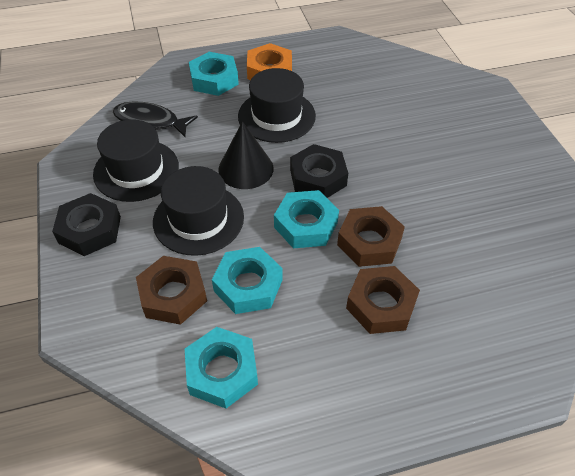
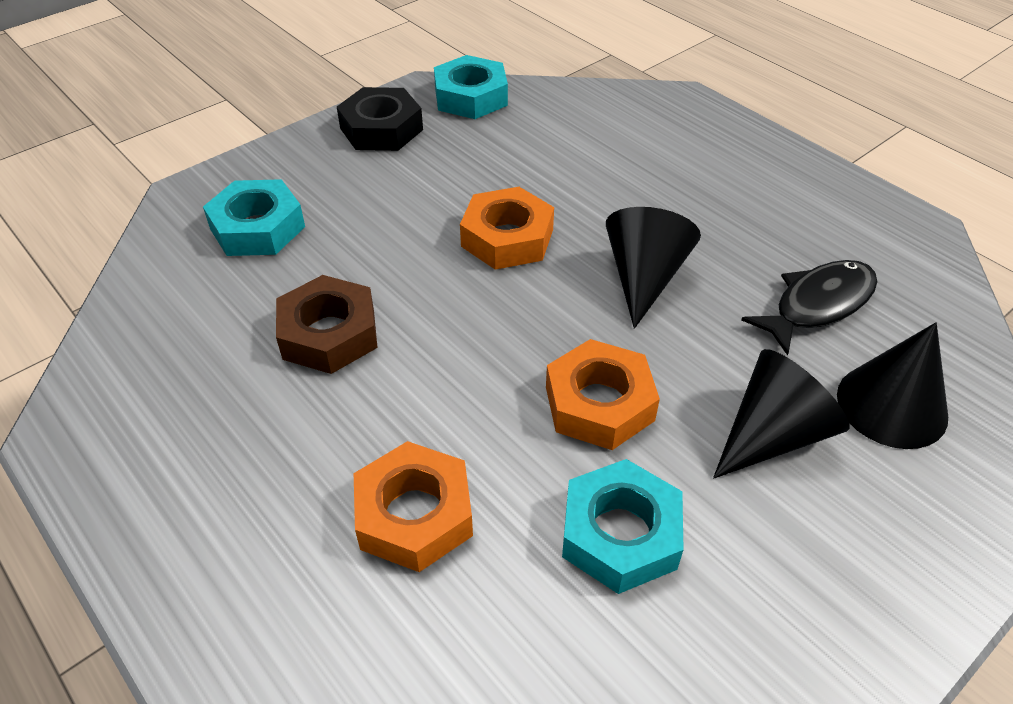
black cone: 1 -> 3
black hat: 3 -> 0
black nut: 2 -> 1
brown nut: 3 -> 1
orange nut: 1 -> 3
turquoise nut: 4 -> 3

